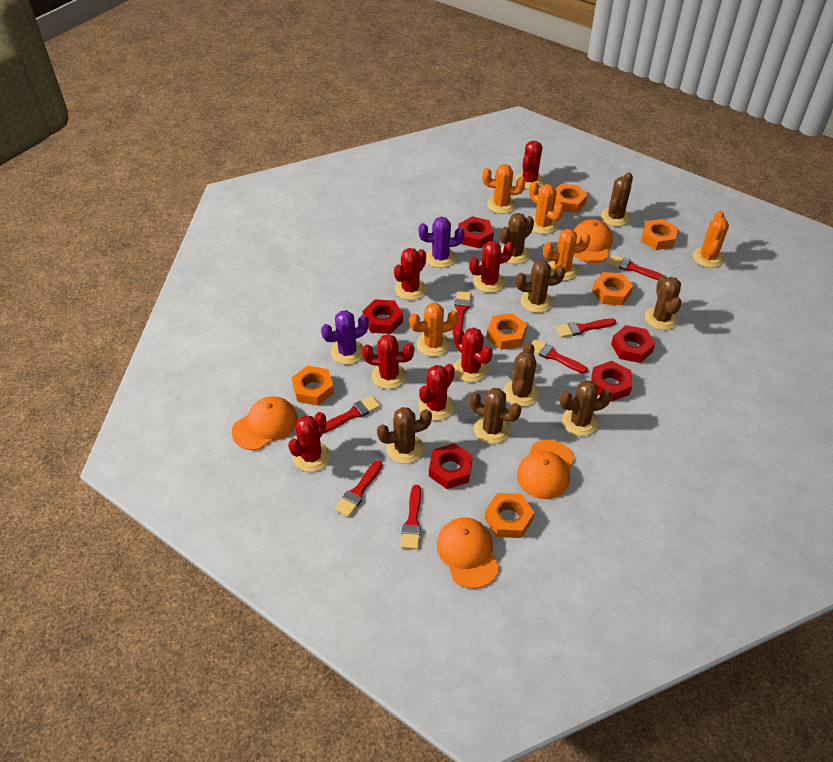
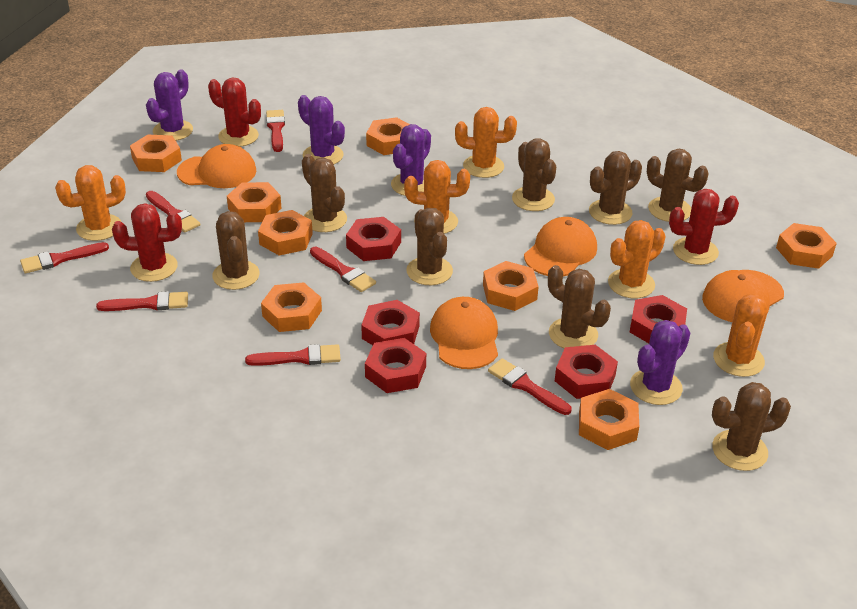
orange nut: 6 -> 8
purple cactus: 2 -> 4
red cactus: 7 -> 3

